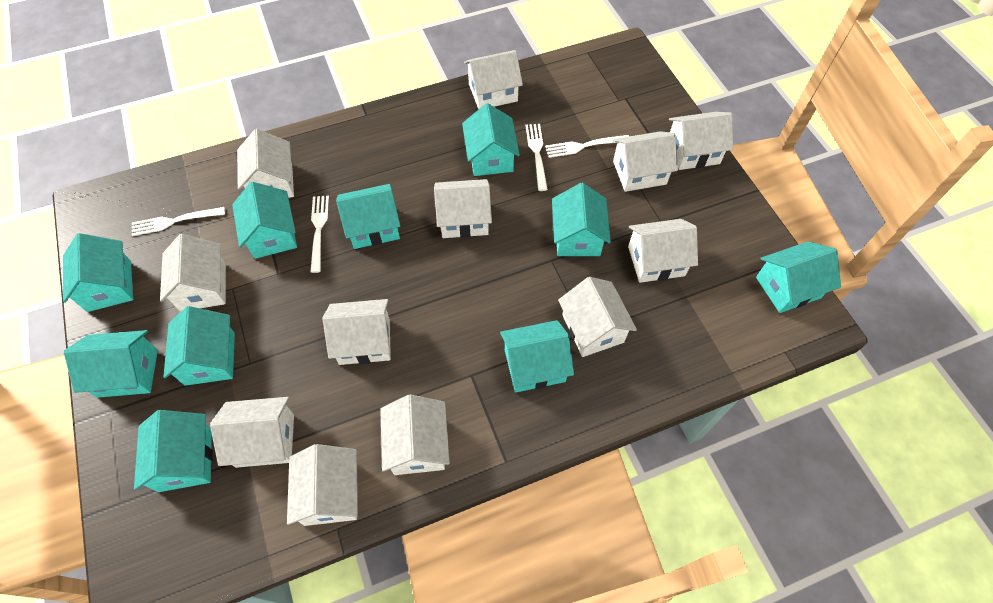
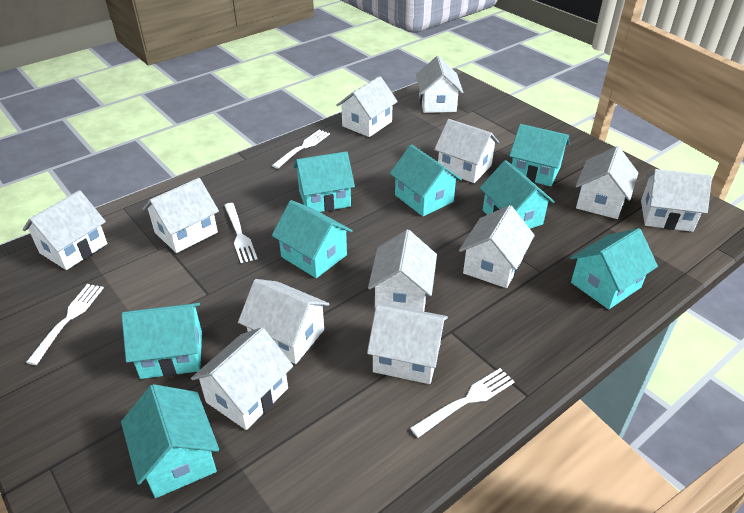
turquoise house: 10 -> 8

